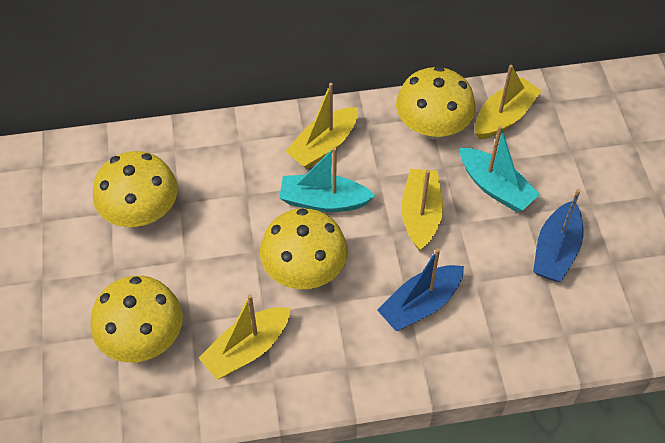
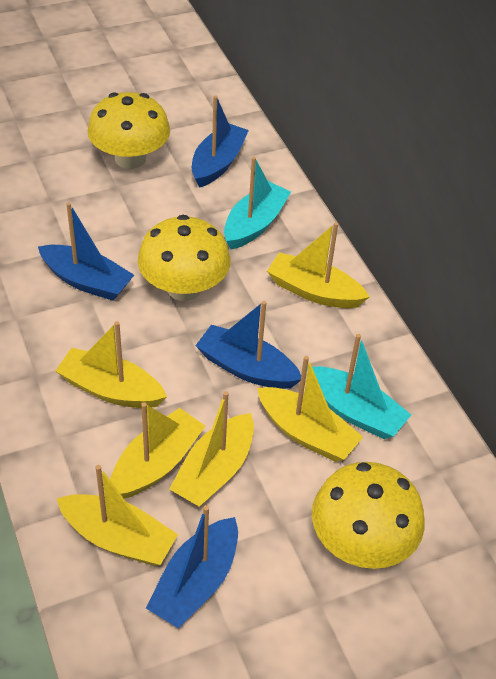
blue boat: 2 -> 4
yellow boat: 4 -> 6
yellow mushroom: 4 -> 3

